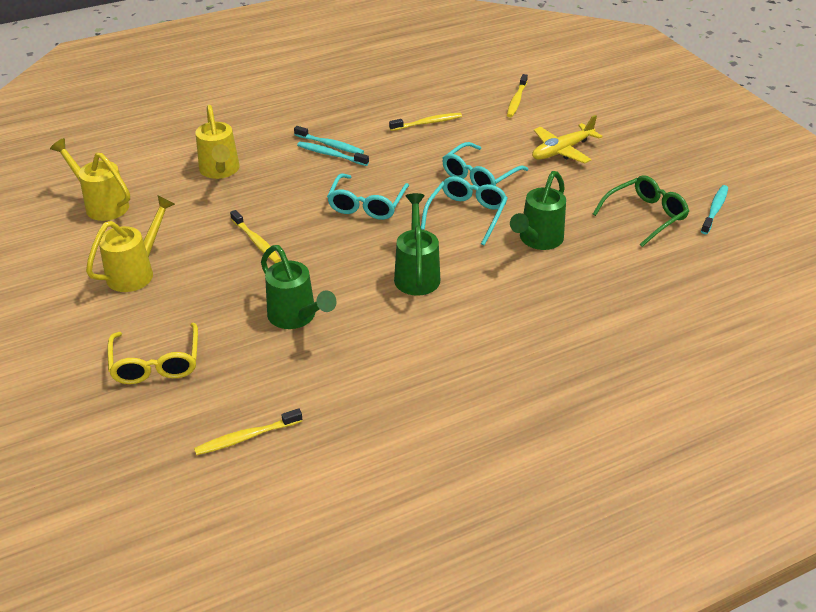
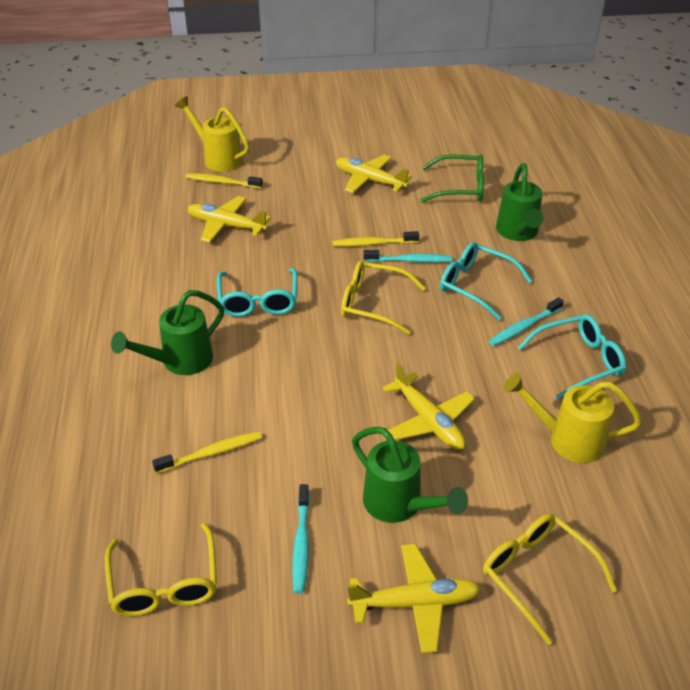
yellow glasses: 1 -> 3
yellow plane: 1 -> 4
yellow toothbrush: 4 -> 3
yellow watering can: 3 -> 2

